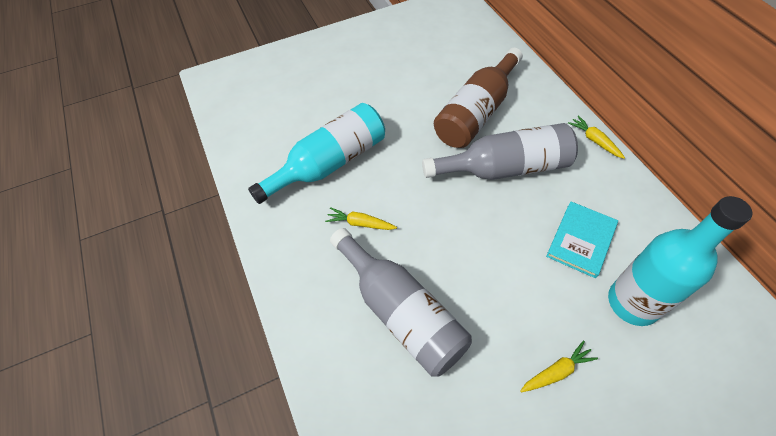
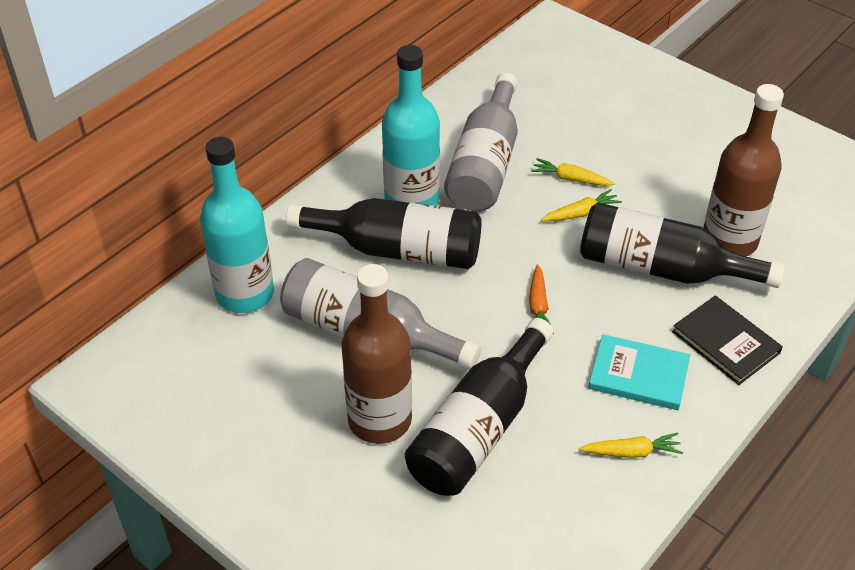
black book: 0 -> 1
black bottle: 0 -> 3
brown bottle: 1 -> 2
orange carrot: 0 -> 1

